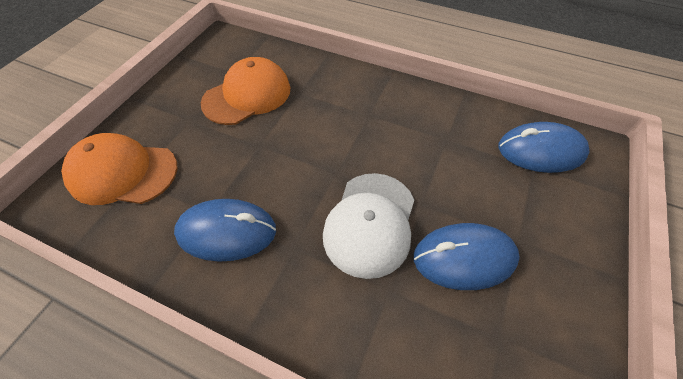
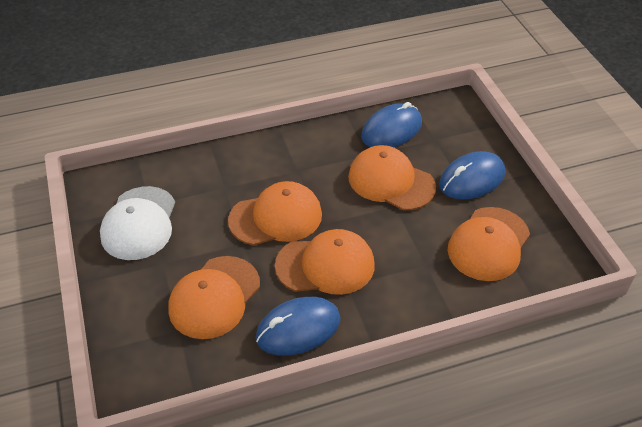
orange cap: 2 -> 5

